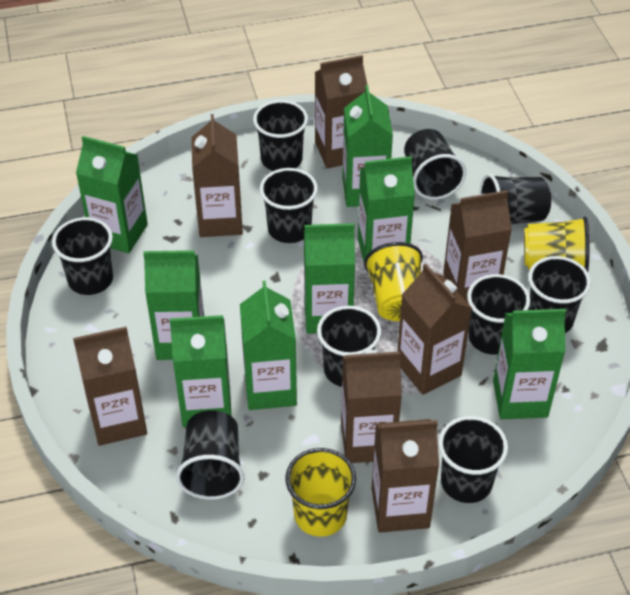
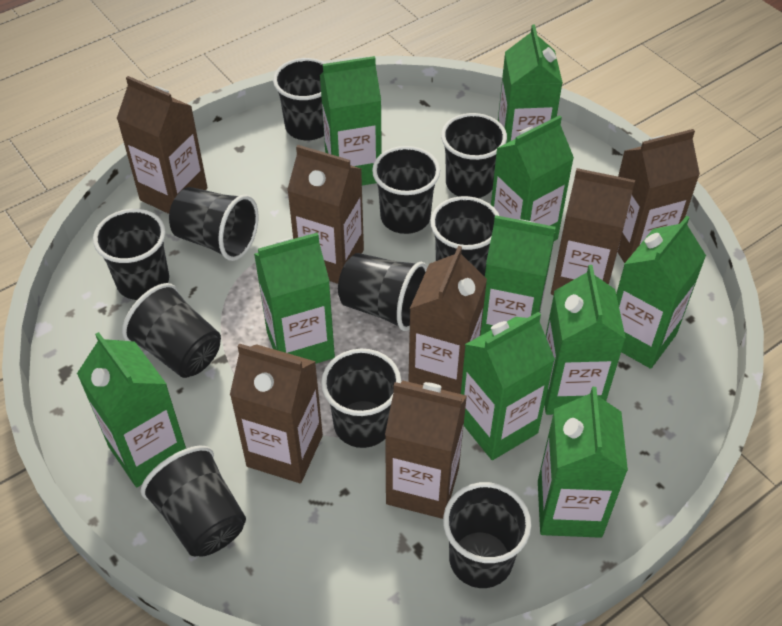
black cup: 10 -> 11
green carton: 8 -> 10
yellow cup: 3 -> 0

